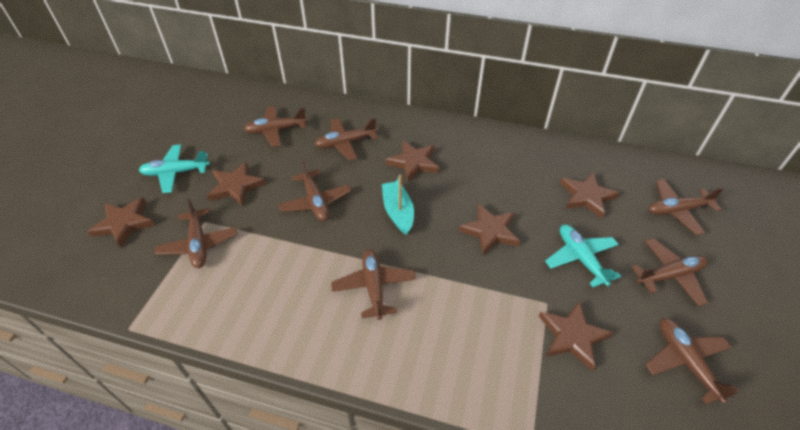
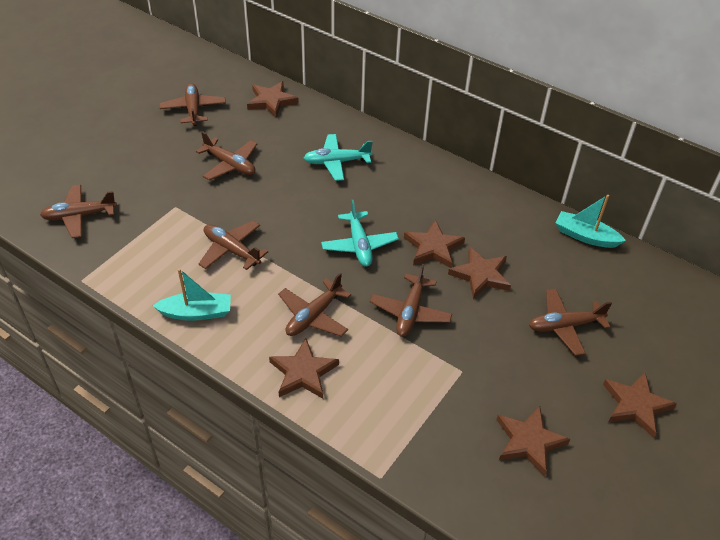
brown plane: 8 -> 7
turquoise boat: 1 -> 2

